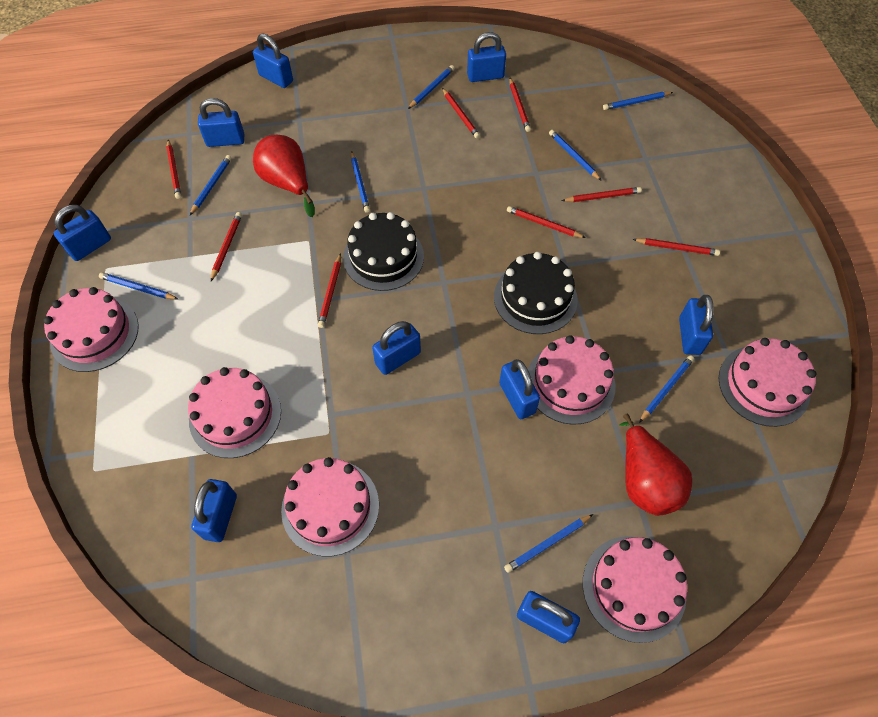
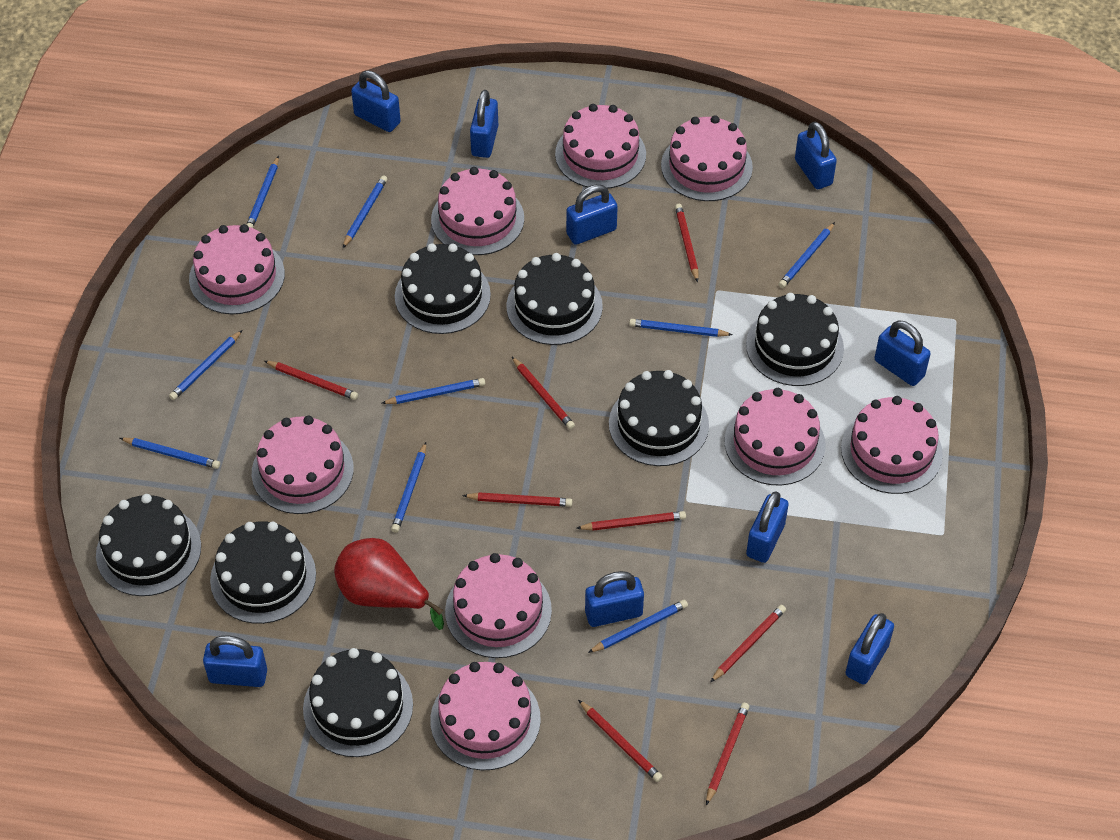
black cake: 2 -> 7
blue pencil: 8 -> 9
pink cake: 6 -> 9
red pear: 2 -> 1

